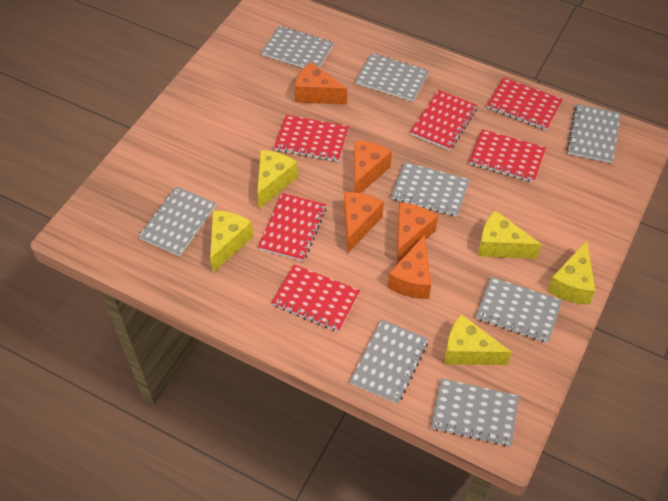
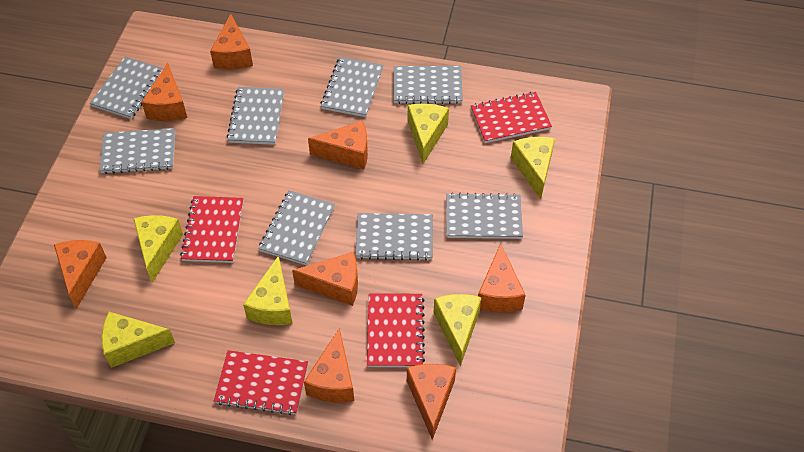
orange cheese: 5 -> 8
red notebook: 6 -> 4
yellow cheese: 5 -> 6

